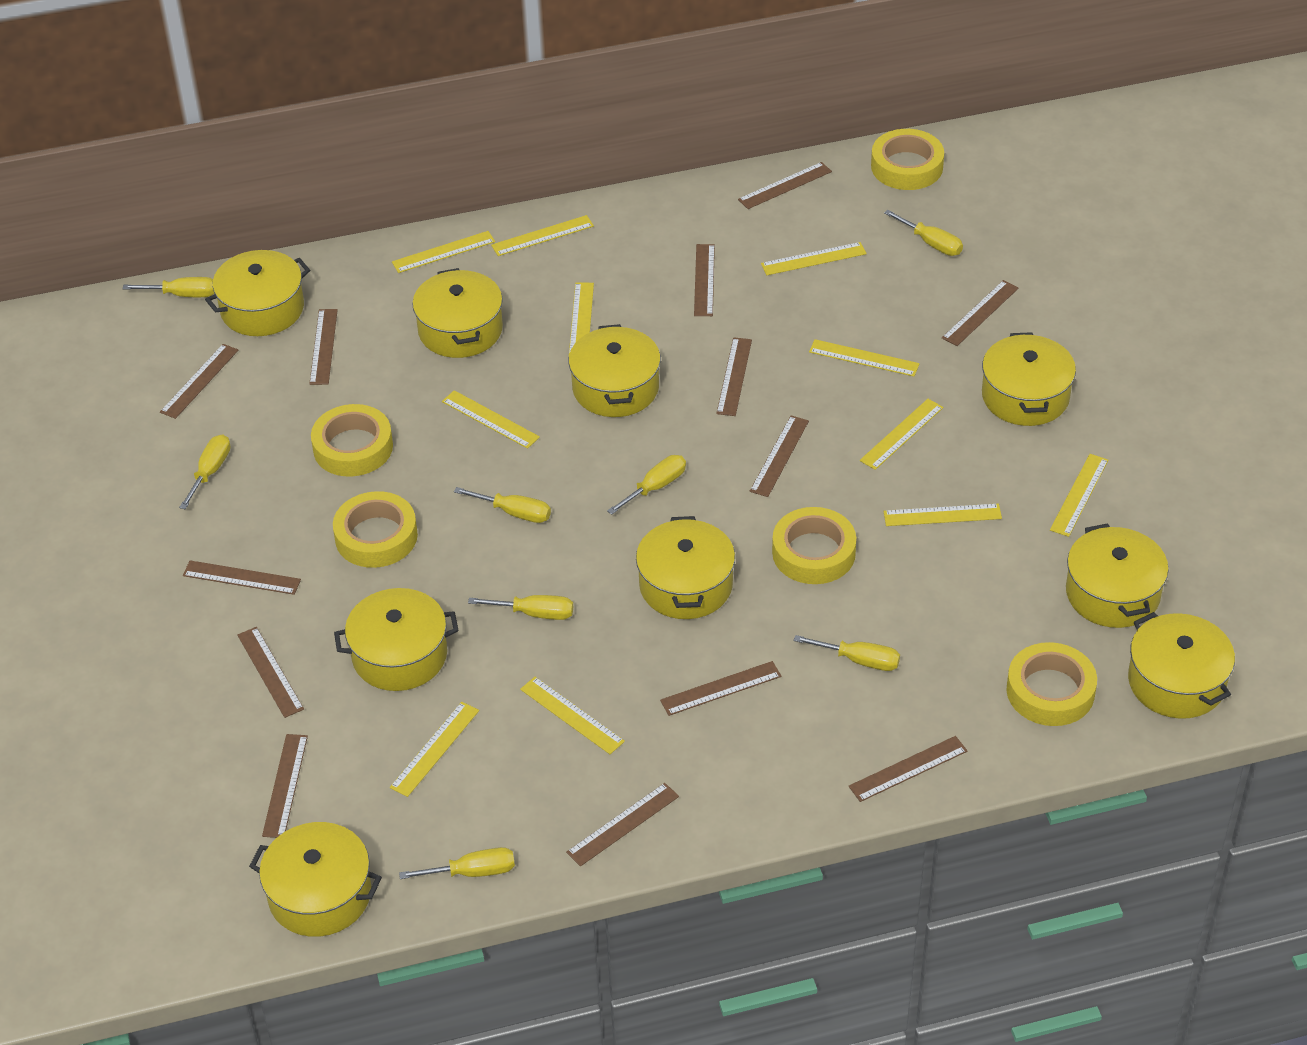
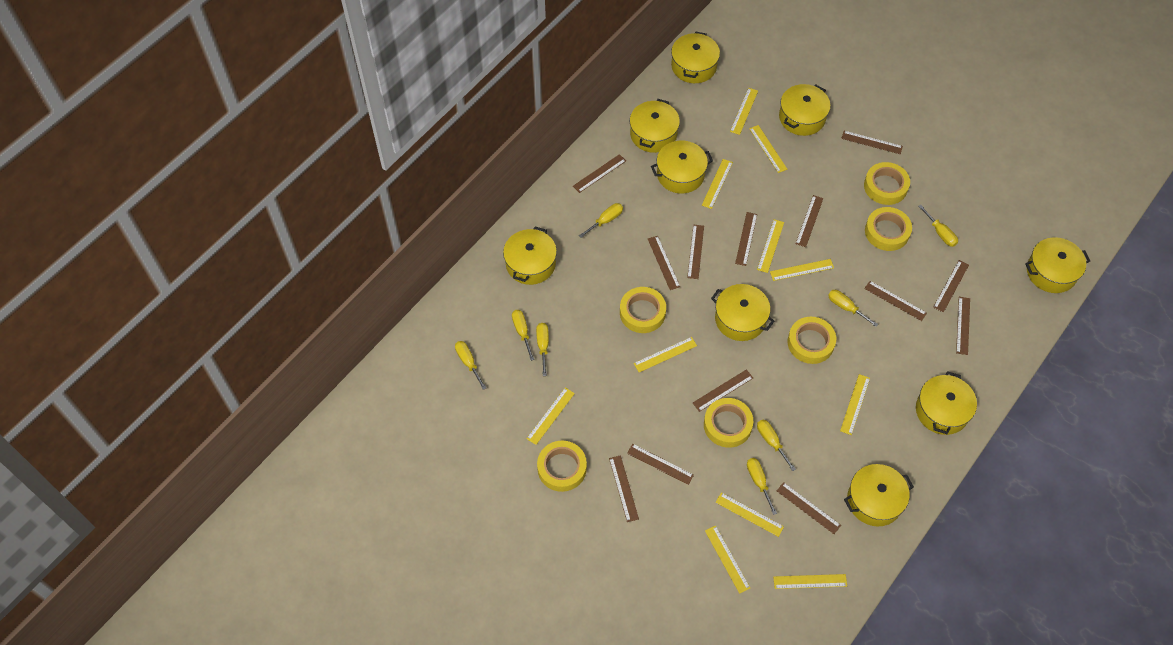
yellow tape: 5 -> 6

